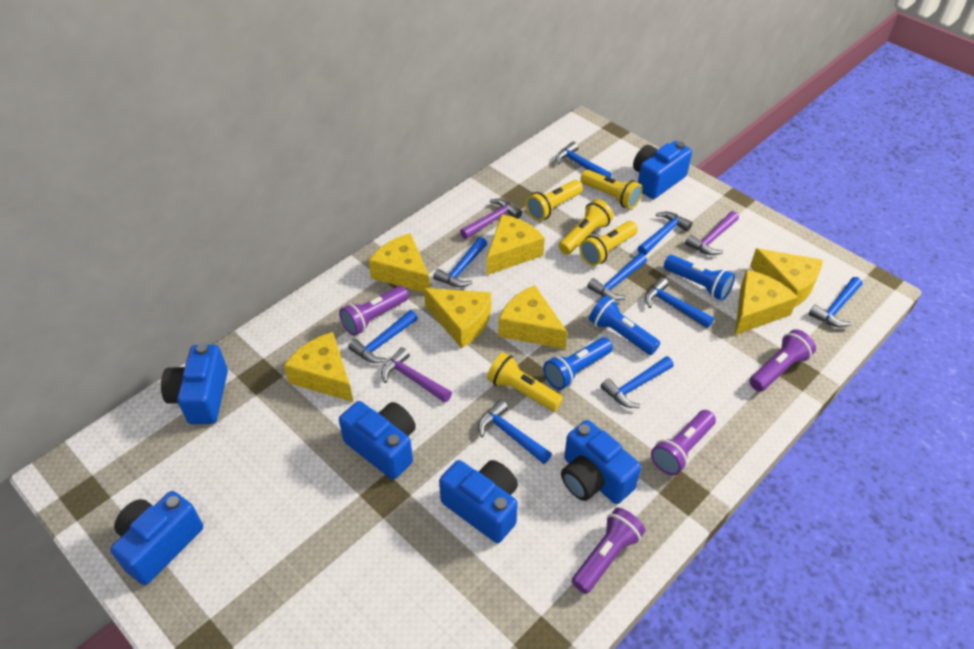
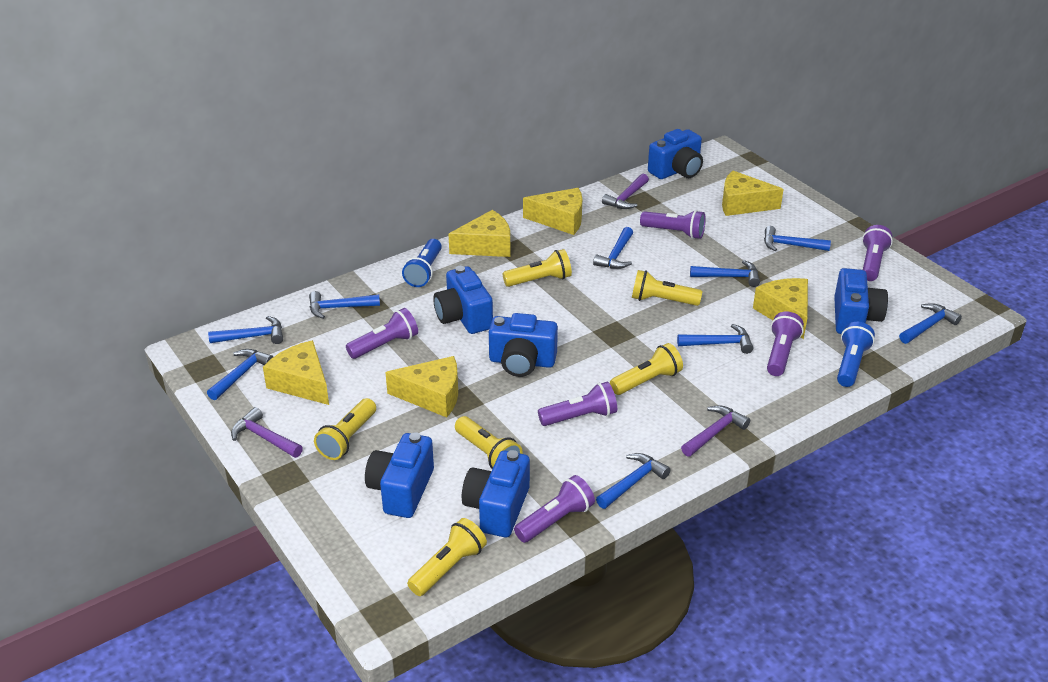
blue flashlight: 3 -> 2
purple flashlight: 4 -> 6
yellow cheese: 7 -> 6
yellow flashlight: 5 -> 6

